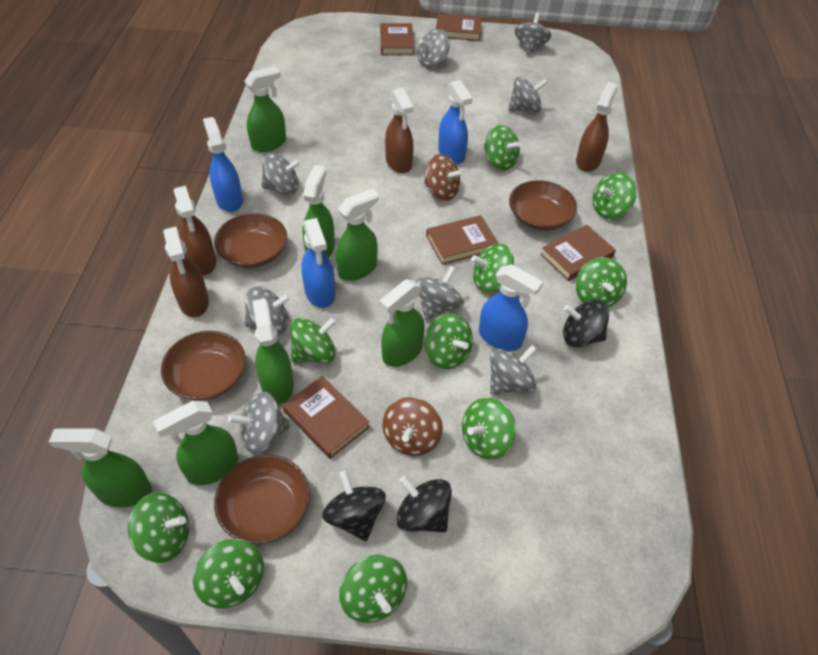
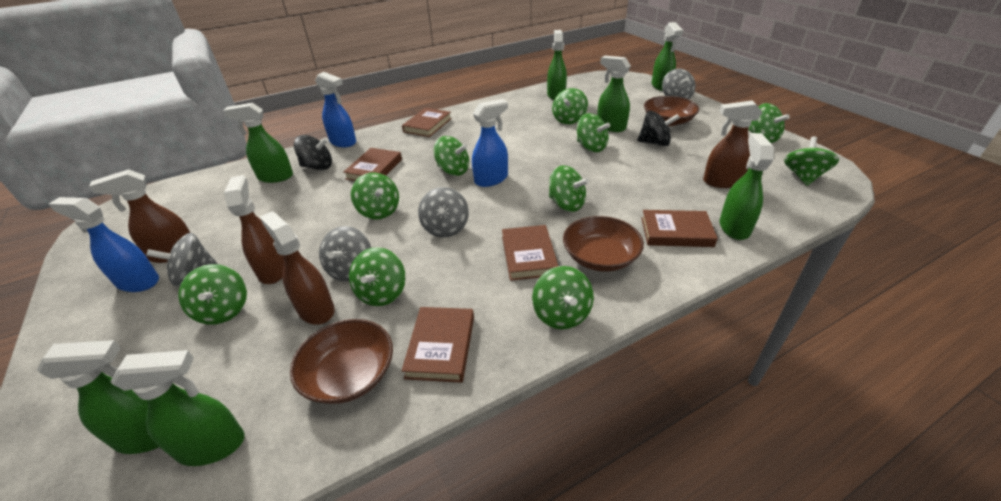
black spinning top: 3 -> 2
blue spray bottle: 4 -> 3
brown bowl: 4 -> 3
brown spinning top: 2 -> 0
grey spinning top: 8 -> 4

